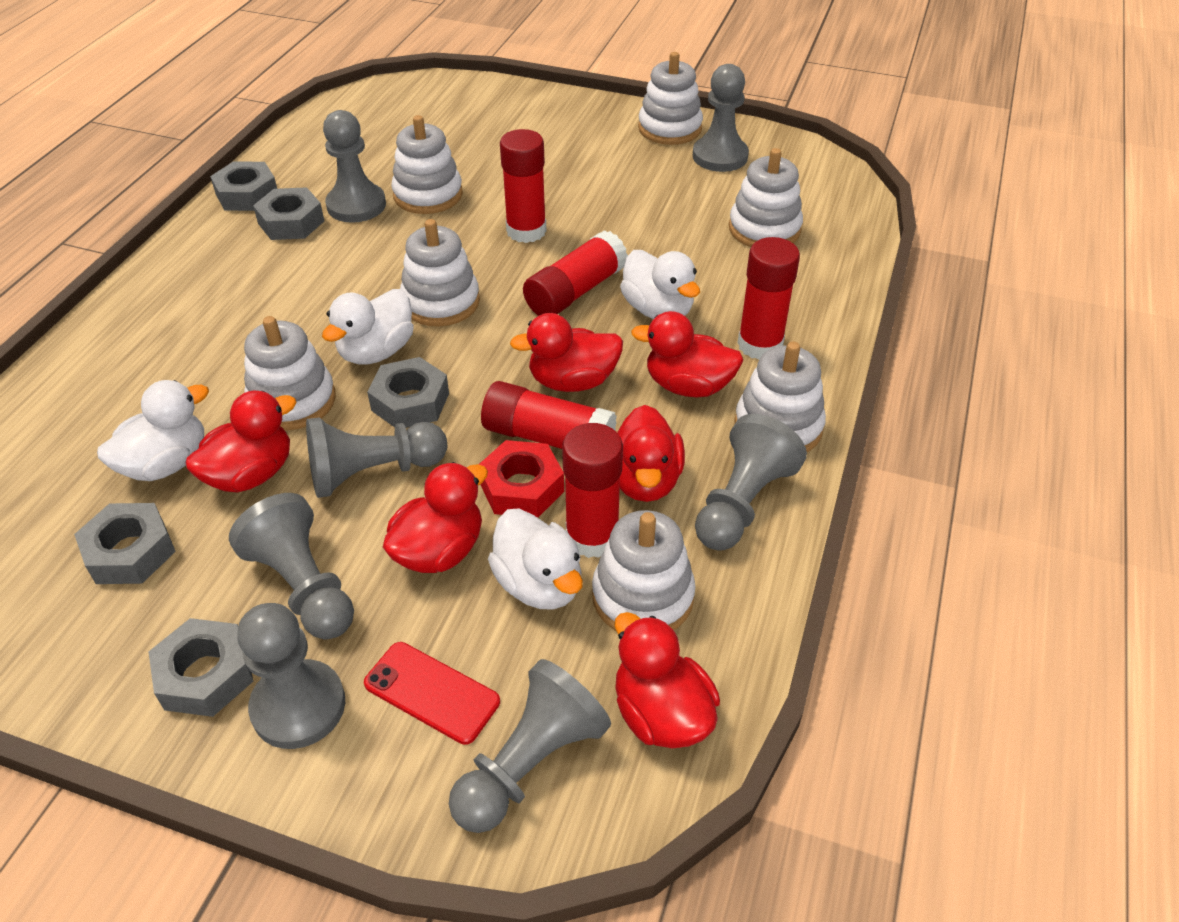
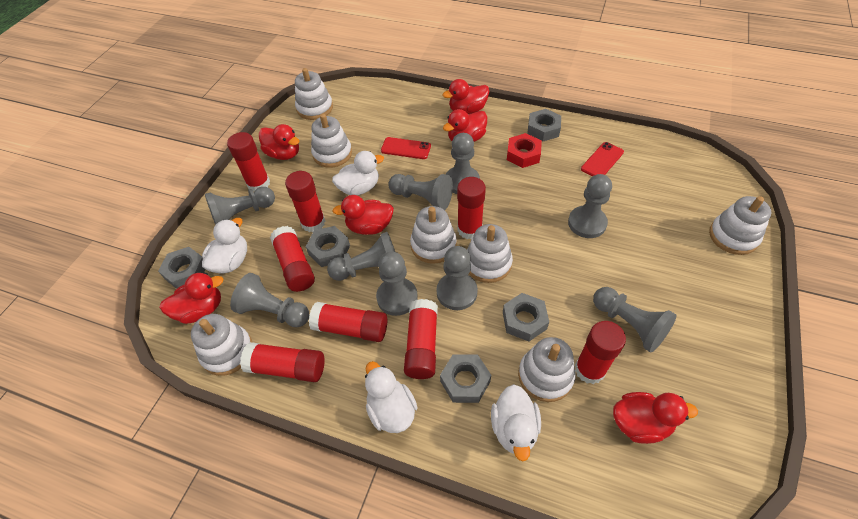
grey pawn: 7 -> 9
red glue stick: 5 -> 8
red phone: 1 -> 2

